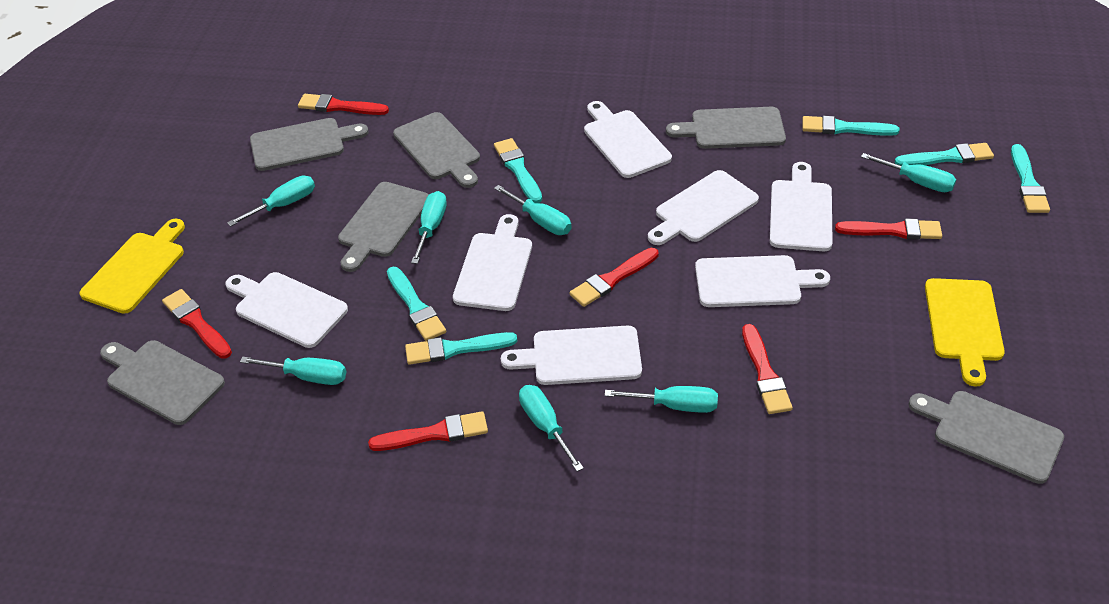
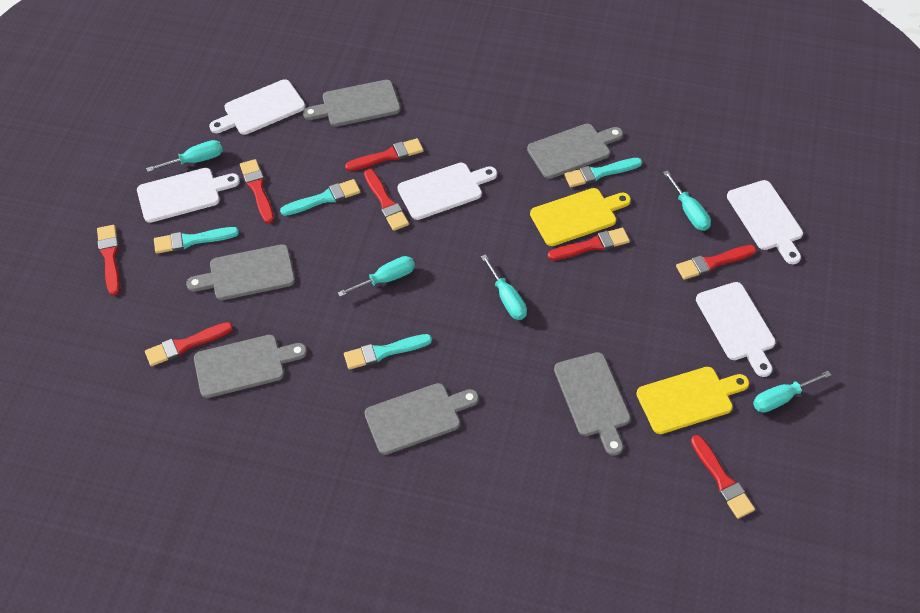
red brush: 6 -> 8
turquoise brush: 6 -> 4
turquoise screwdriver: 7 -> 5
white cutting board: 7 -> 5

